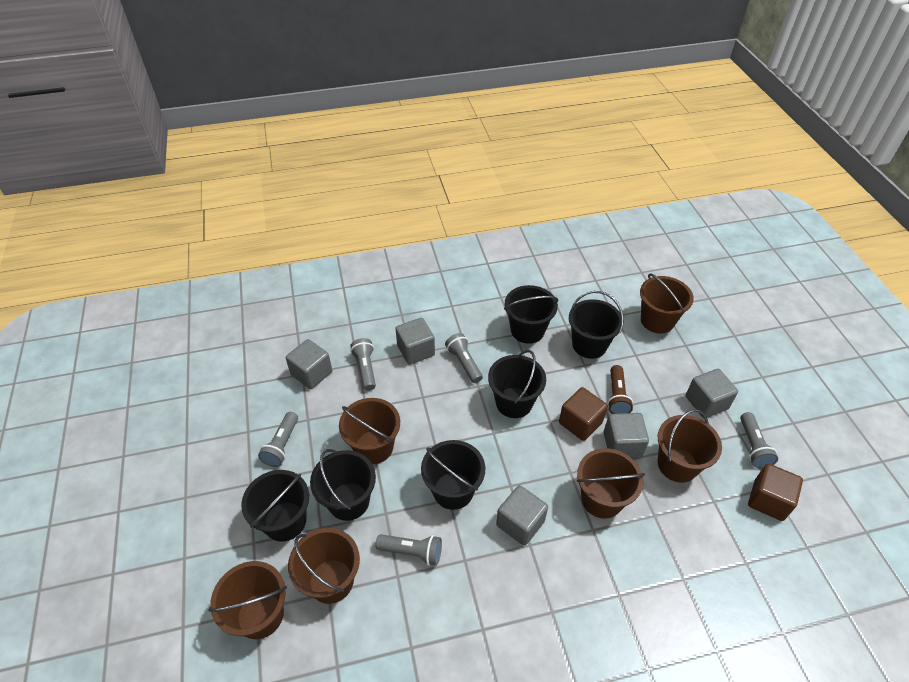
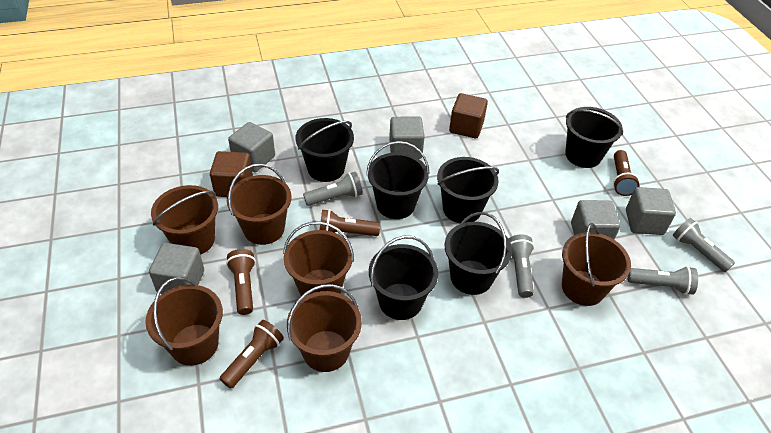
brown flashlight: 1 -> 4
grey flashlight: 5 -> 4

